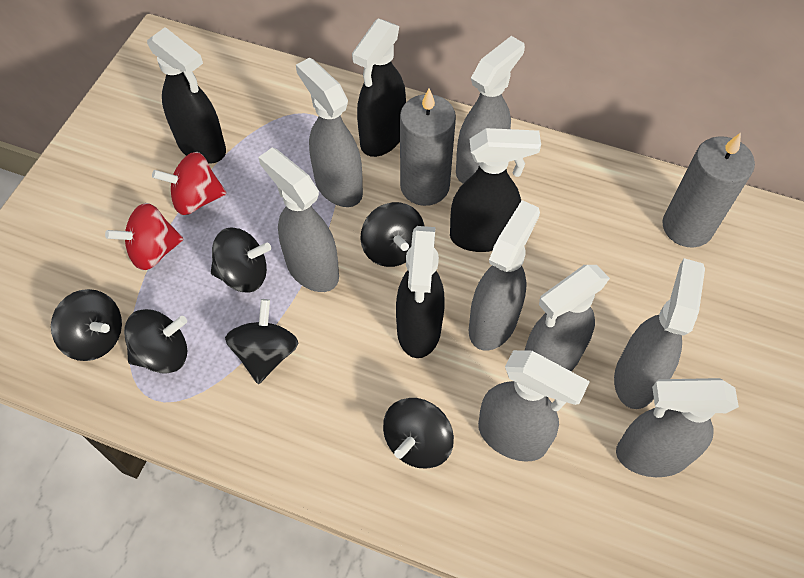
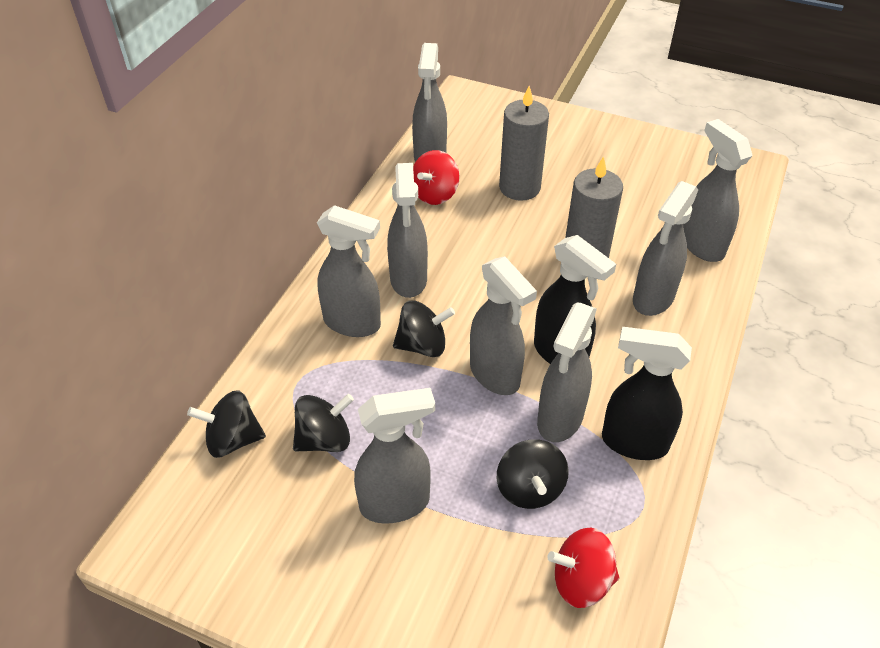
black spinning top: 6 -> 4
black spray bottle: 4 -> 2

